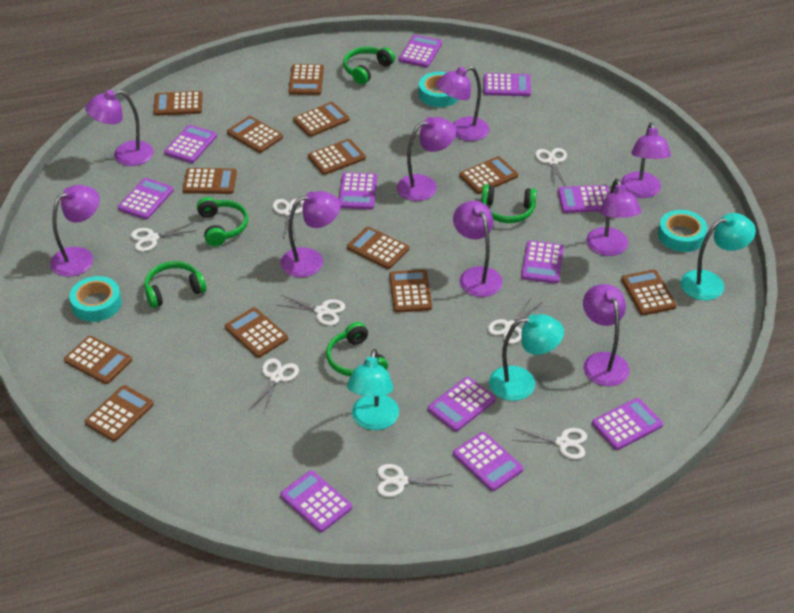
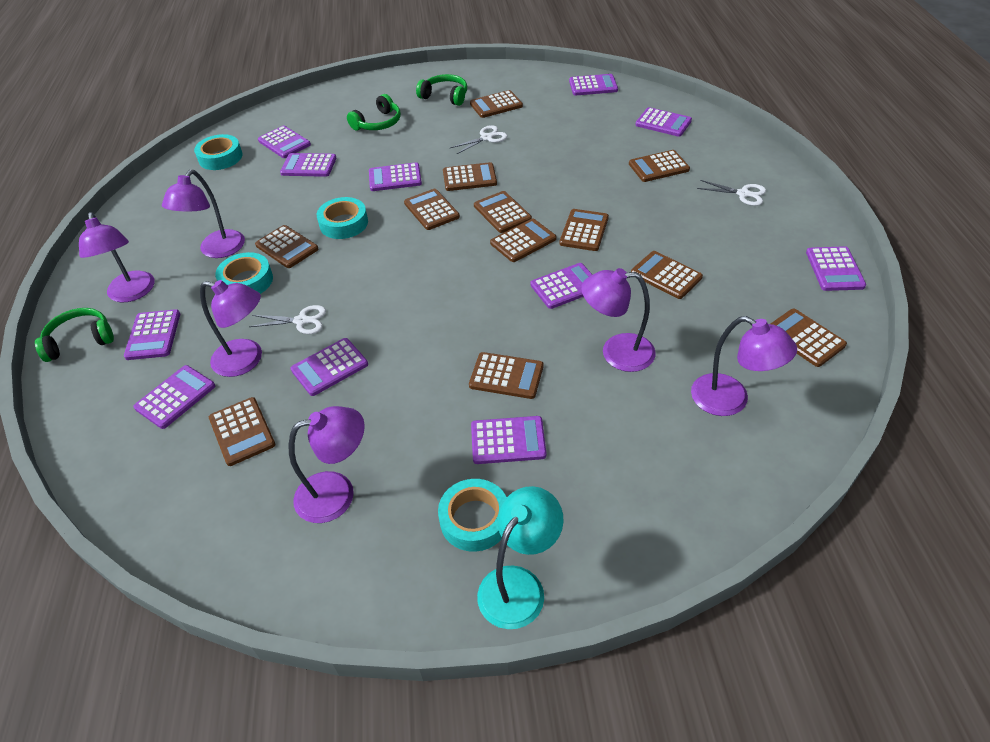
brown calculator: 13 -> 12
green headphones: 5 -> 3
purple lamp: 9 -> 6
turquoise lamp: 3 -> 1
turquoise tape: 3 -> 4
white scissors: 8 -> 3

